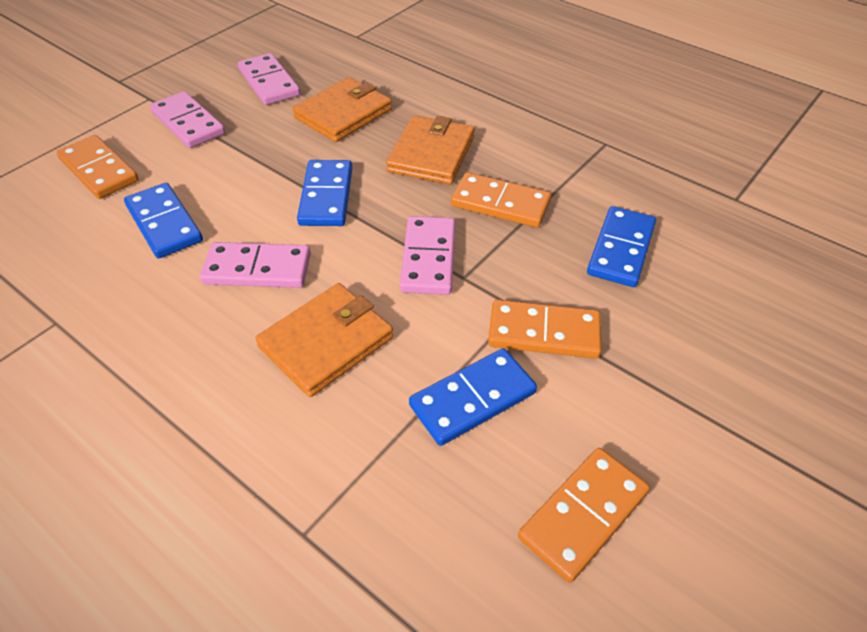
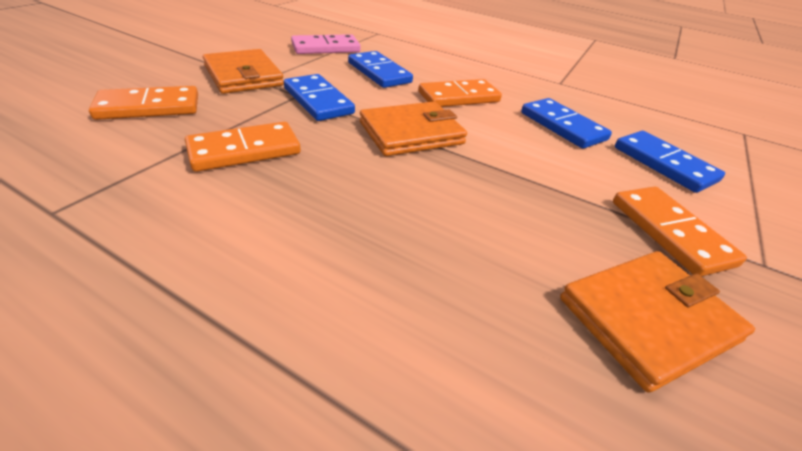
pink domino: 4 -> 1

